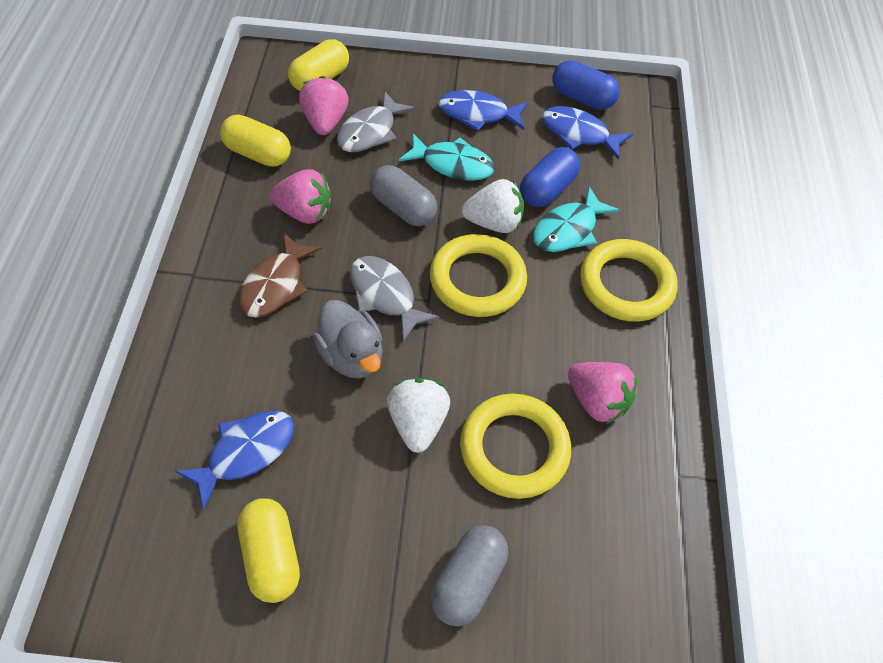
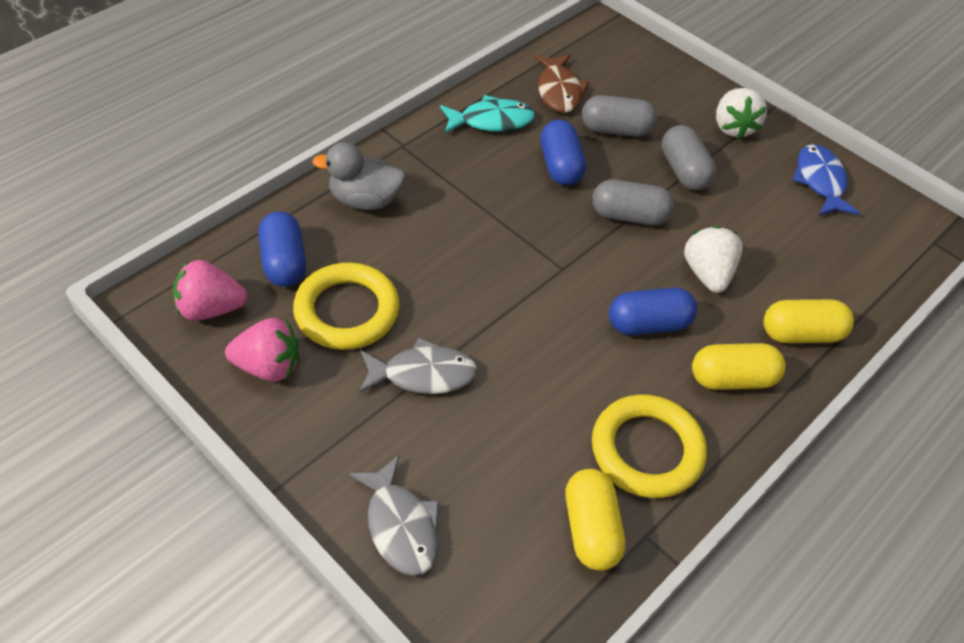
blue capsule: 2 -> 3
blue fish: 3 -> 1
grey capsule: 2 -> 3
pink strawberry: 3 -> 2
turquoise fish: 2 -> 1
yellow ring: 3 -> 2

